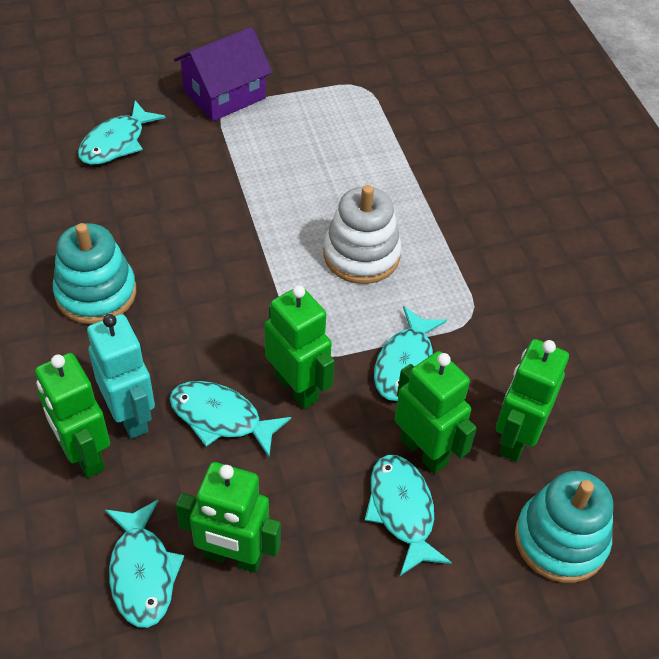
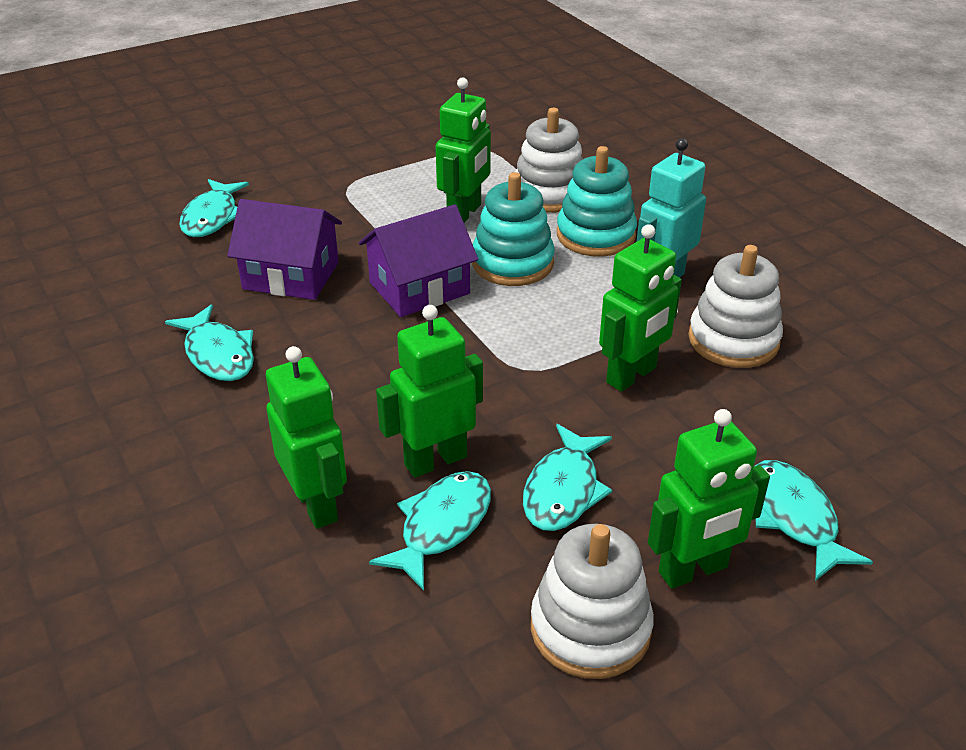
purple house: 1 -> 2
white stacking toy: 1 -> 3

